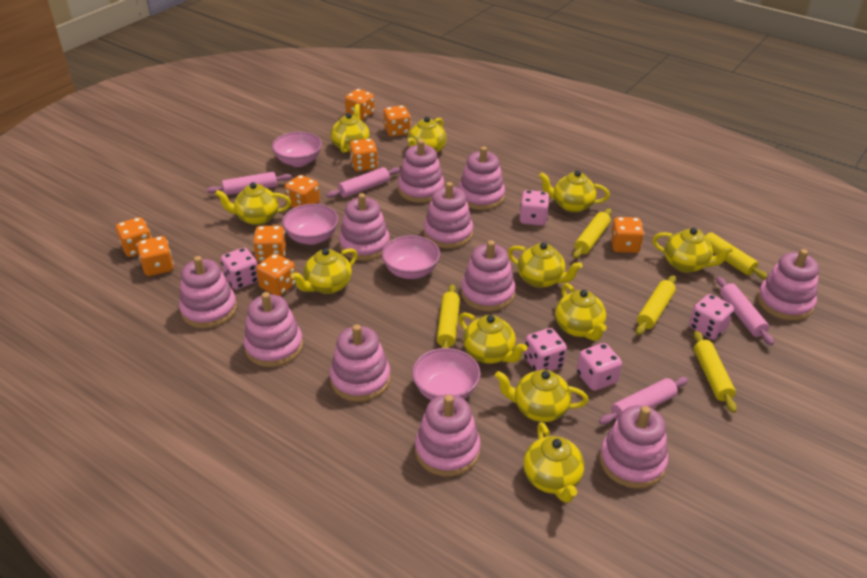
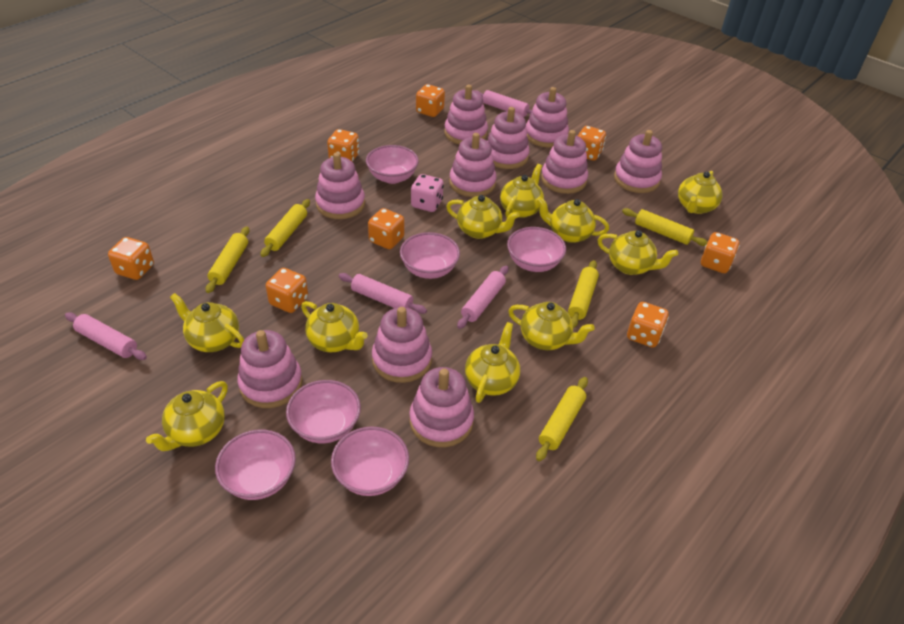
orange dice: 9 -> 8
pink bowl: 4 -> 6
pink dice: 5 -> 1
pink stacking toy: 11 -> 10
yellow teapot: 11 -> 10

